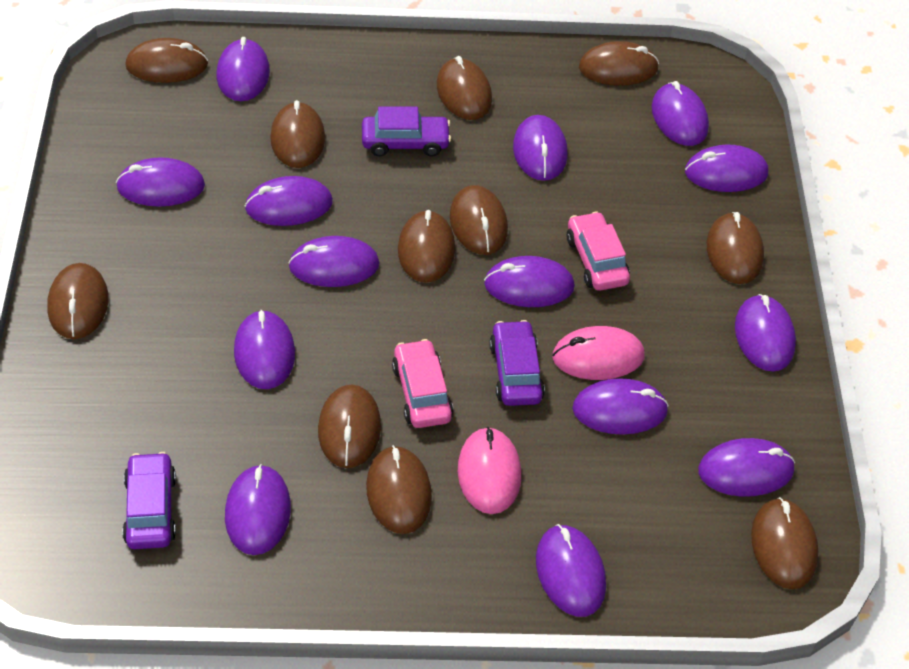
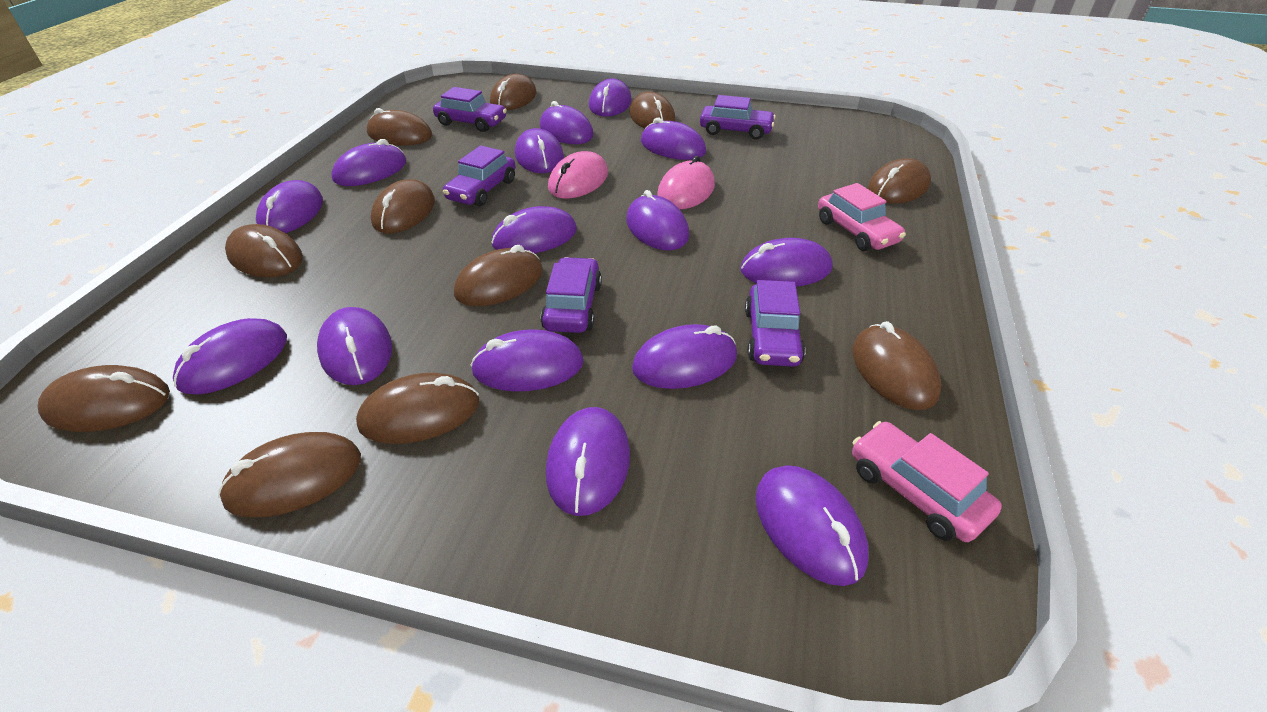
purple car: 3 -> 5
purple mouse: 14 -> 15

